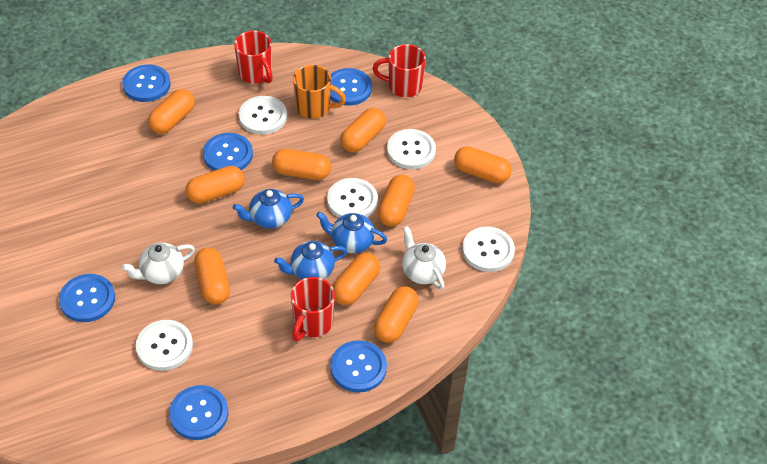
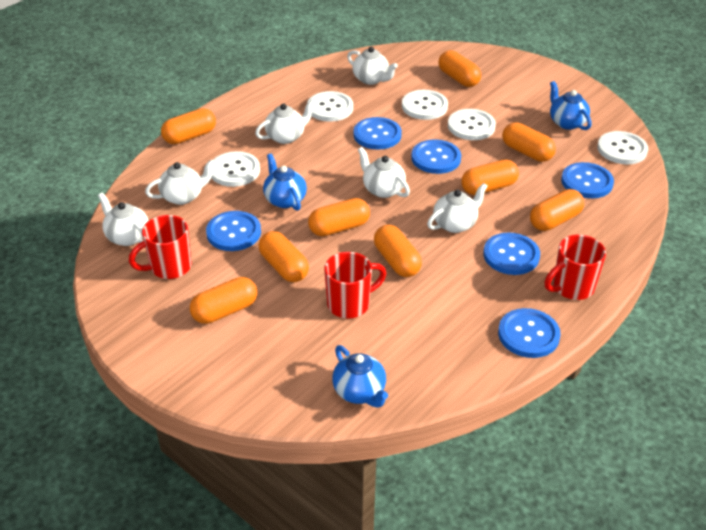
orange mug: 1 -> 0
white teapot: 2 -> 6

